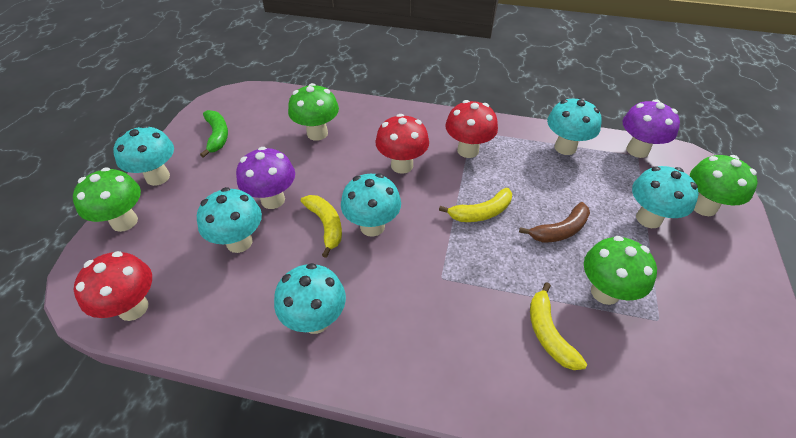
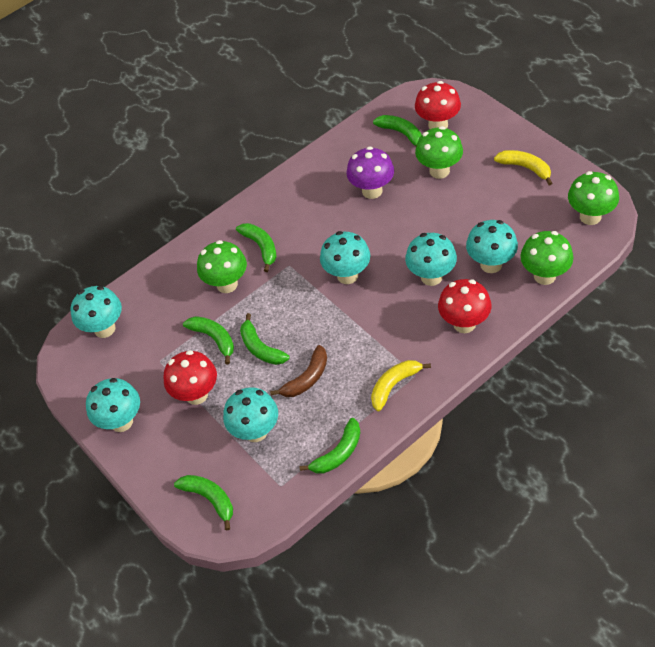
green banana: 1 -> 6
purple mushroom: 2 -> 1
yellow banana: 3 -> 2

